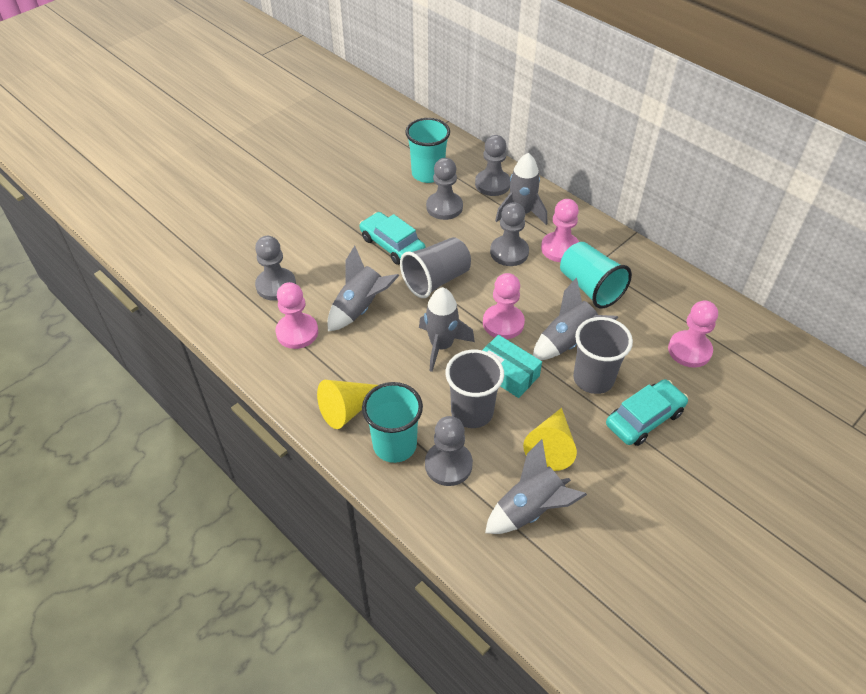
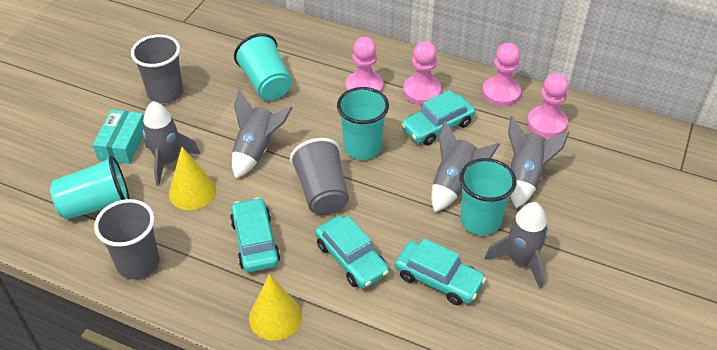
grey pawn: 5 -> 0
turquoise car: 2 -> 4
turquoise cup: 3 -> 4

